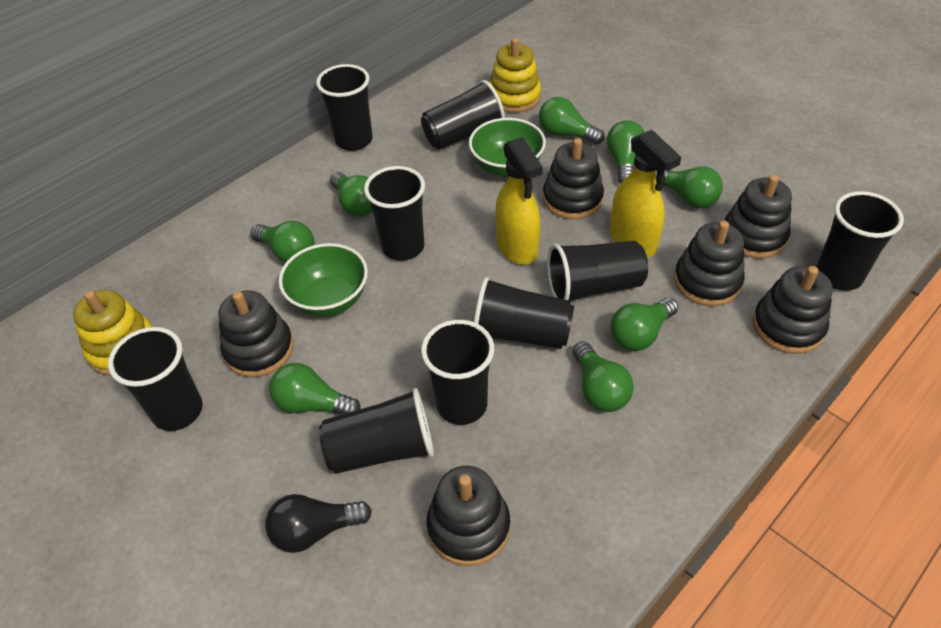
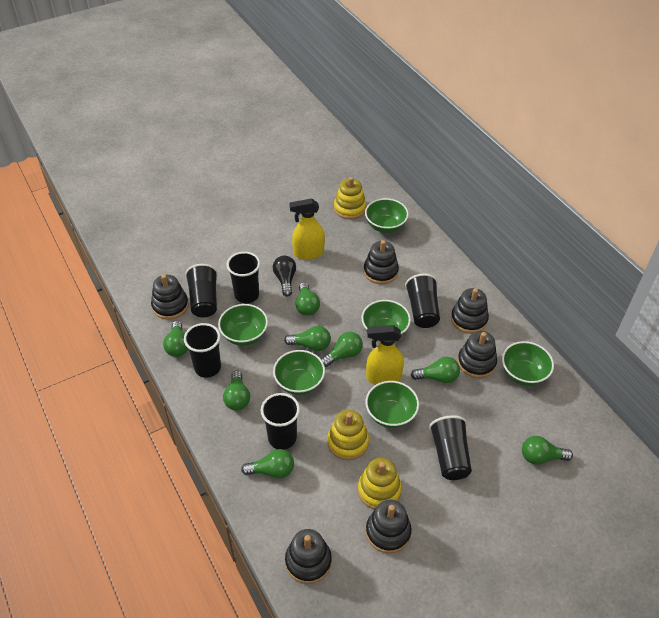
black cup: 9 -> 6
green bowl: 2 -> 6
yellow stacking toy: 2 -> 3

